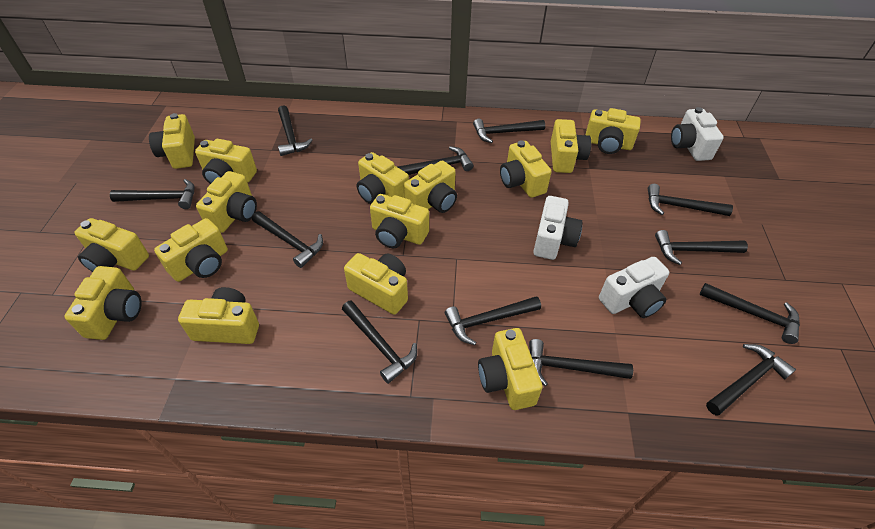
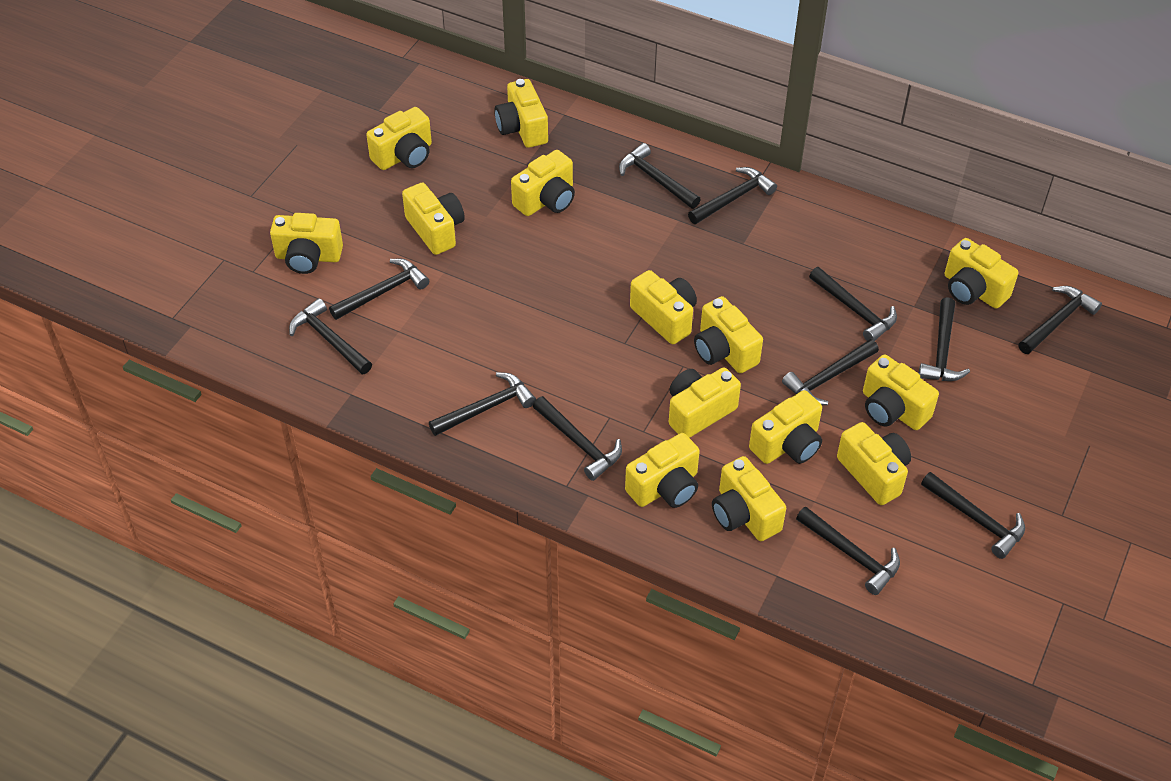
white camera: 3 -> 0
yellow camera: 15 -> 14

